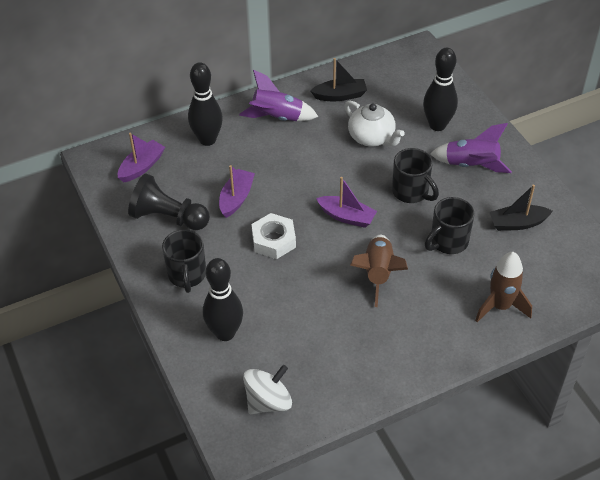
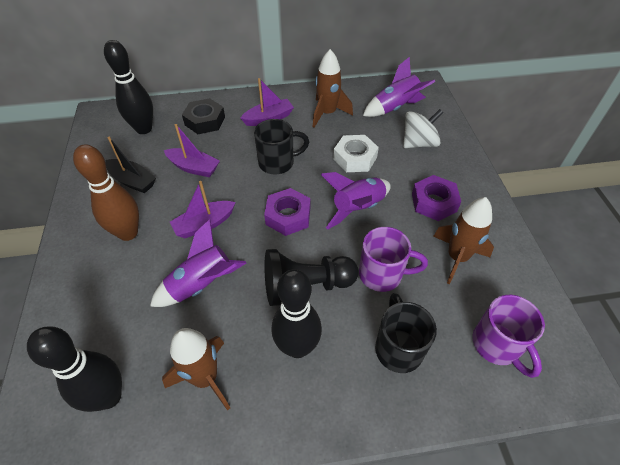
black boat: 2 -> 1
black mug: 3 -> 2
black nut: 0 -> 1
brown bowling pin: 0 -> 1
brown rocket: 2 -> 3
purple mug: 0 -> 2
purple nut: 0 -> 2
purple rocket: 2 -> 3
white teapot: 1 -> 0

